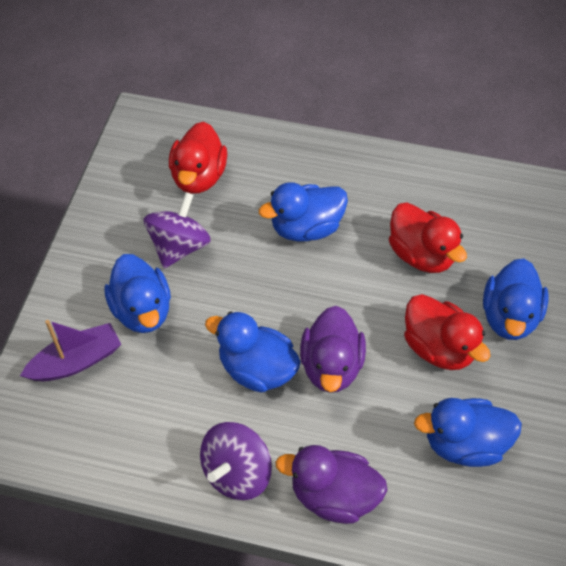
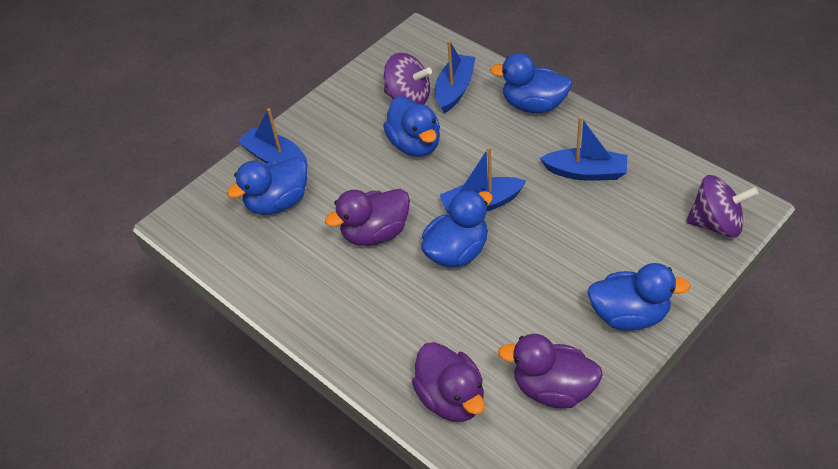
blue boat: 0 -> 4
purple boat: 1 -> 0
purple duck: 2 -> 3
red duck: 3 -> 0

